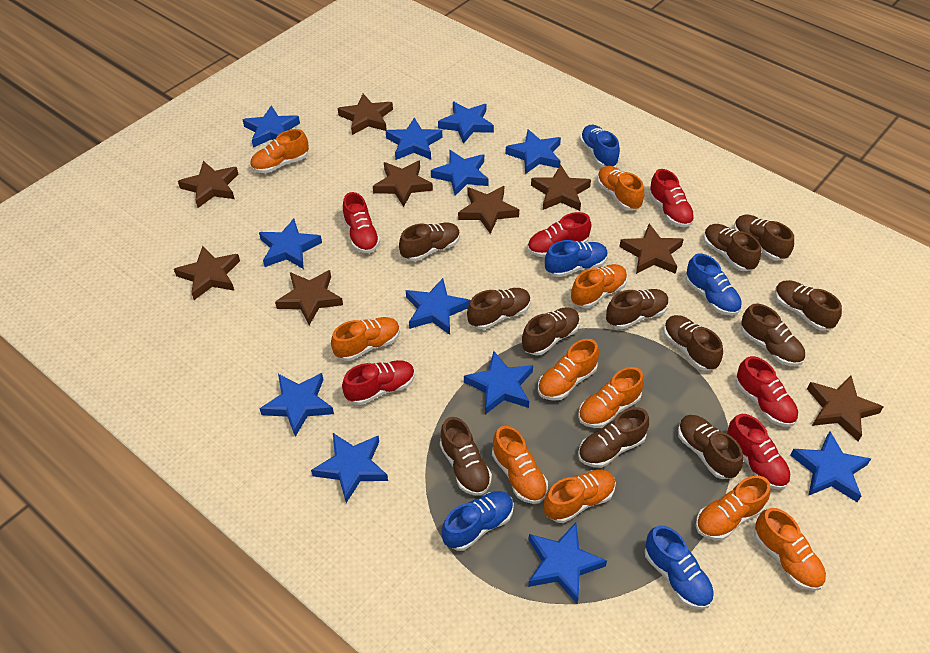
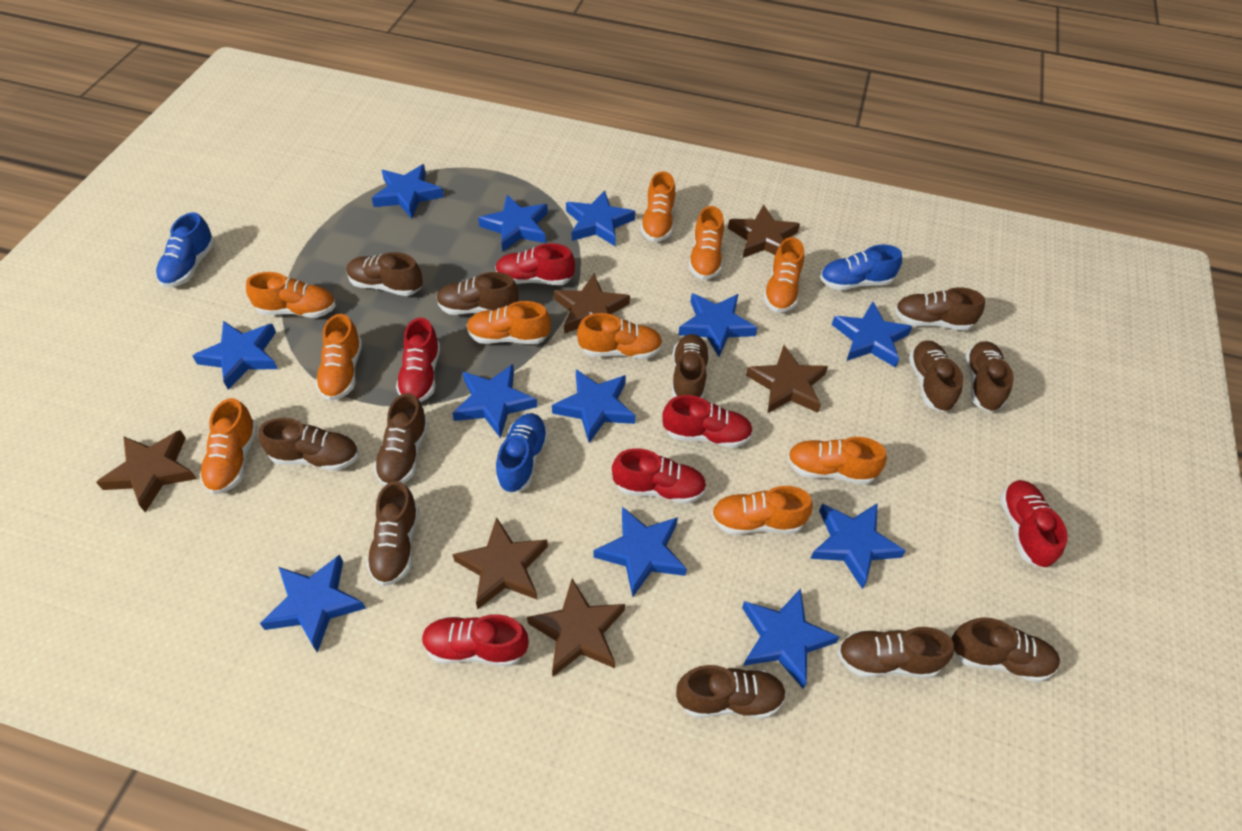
blue shoe: 5 -> 3
brown star: 9 -> 6

